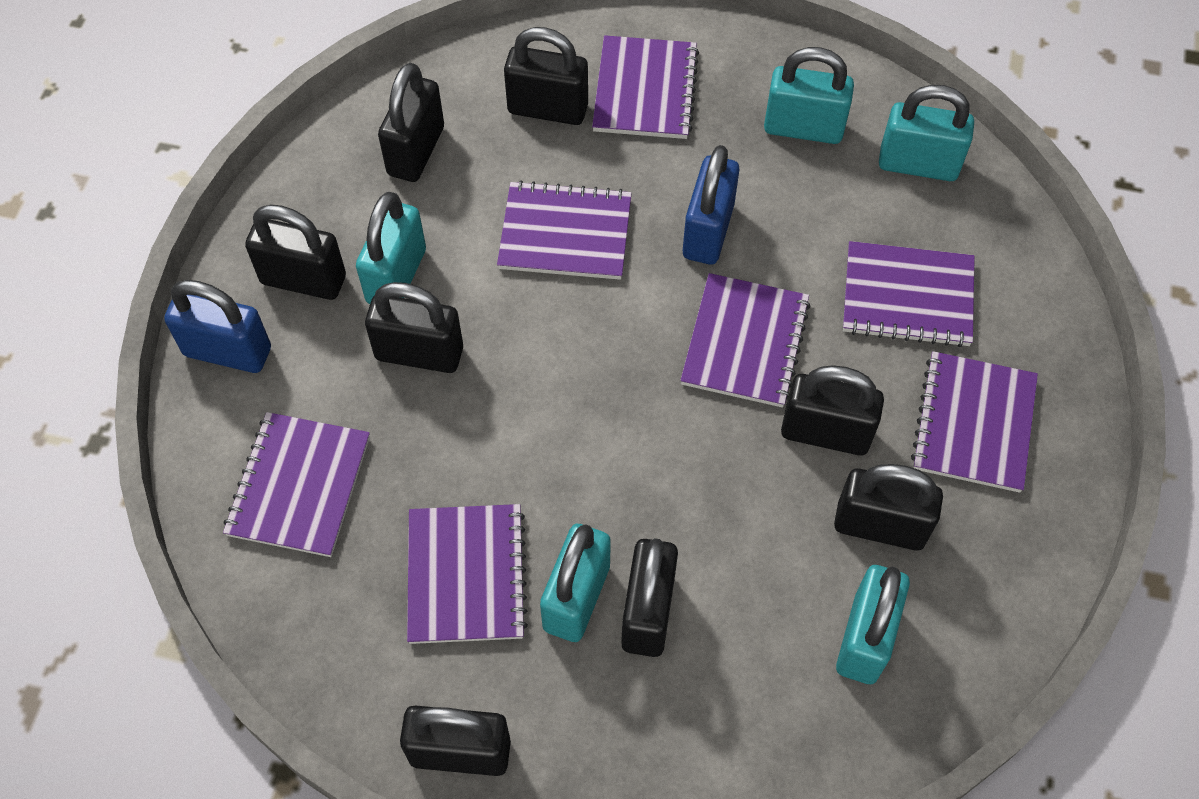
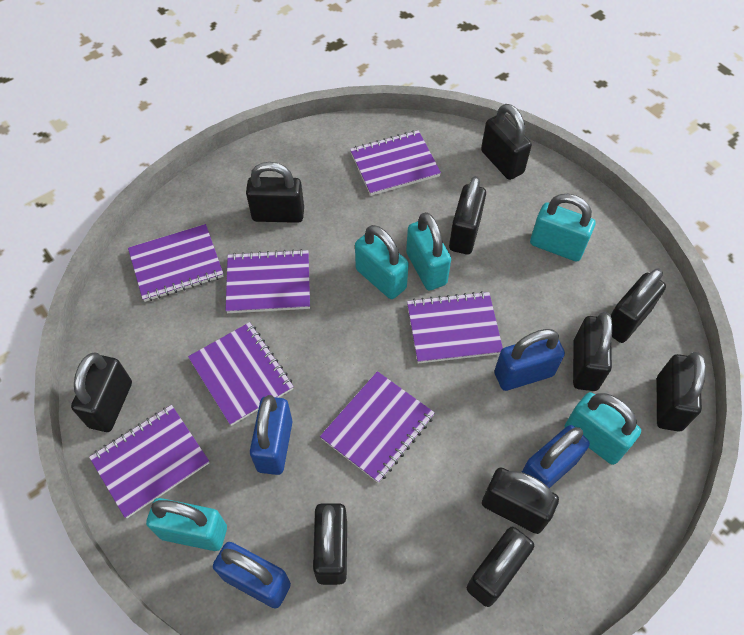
black padlock: 8 -> 10
blue padlock: 2 -> 4

